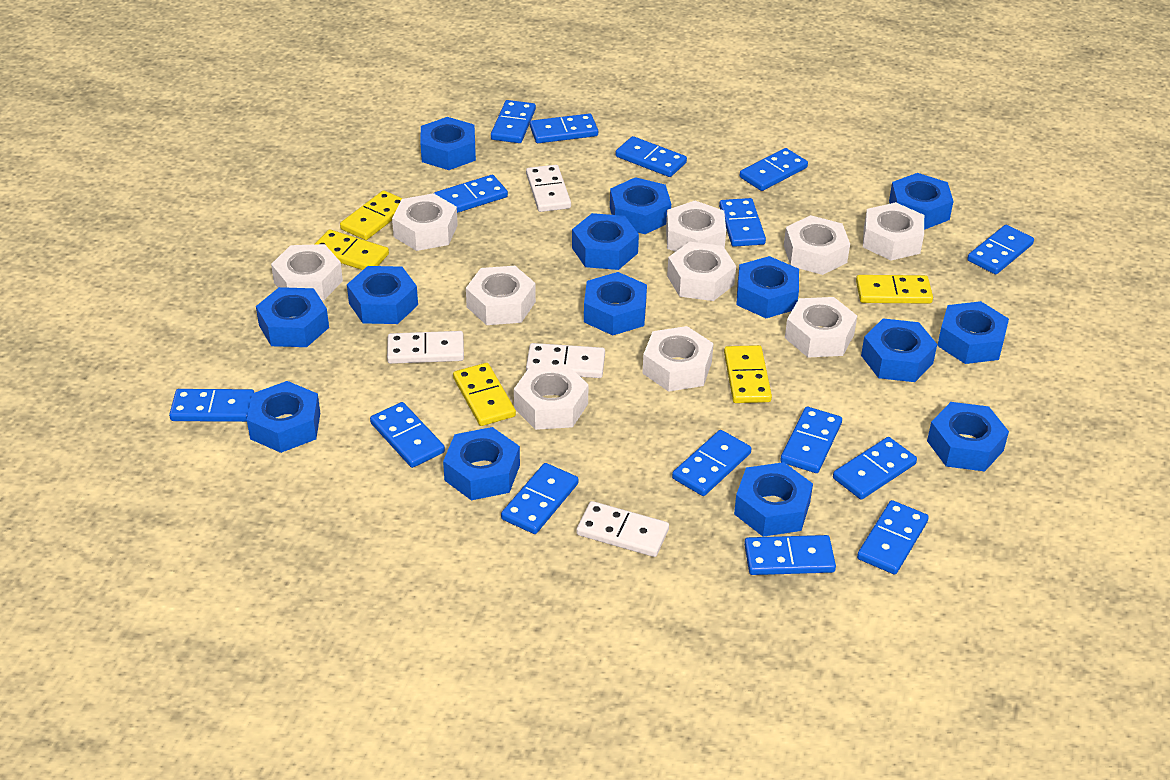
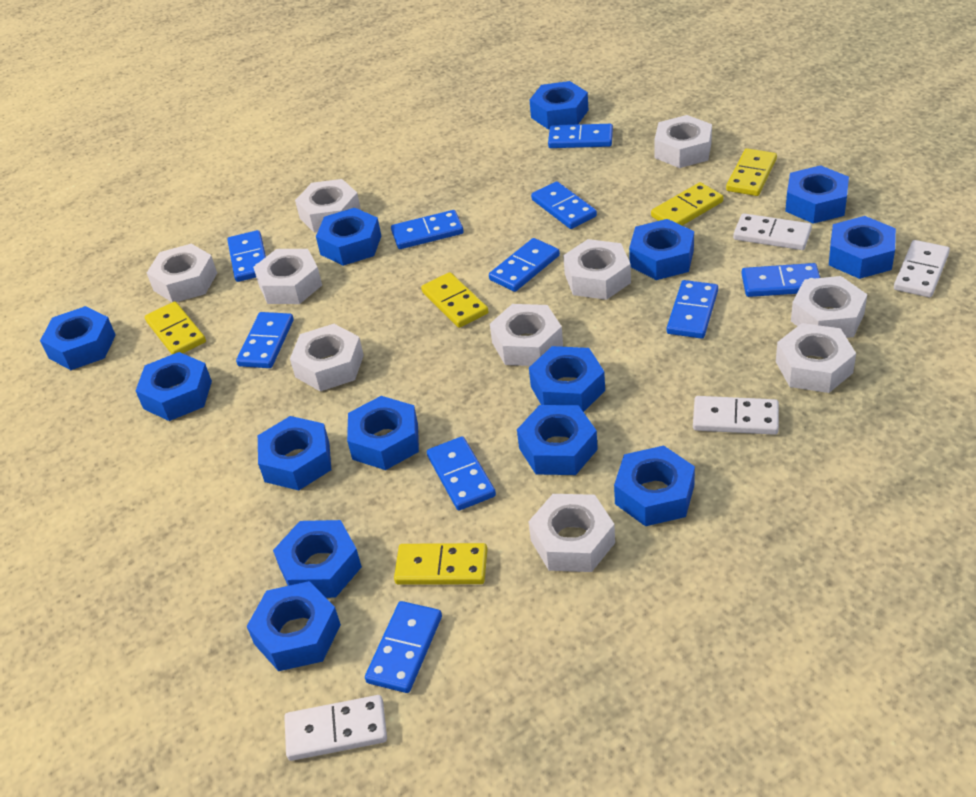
blue domino: 15 -> 10

